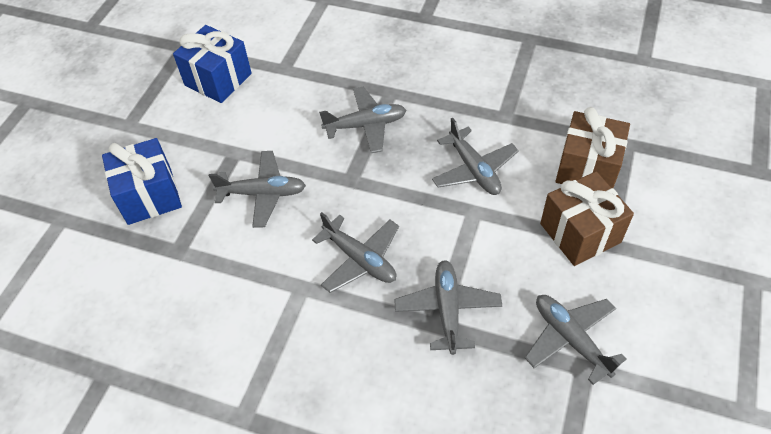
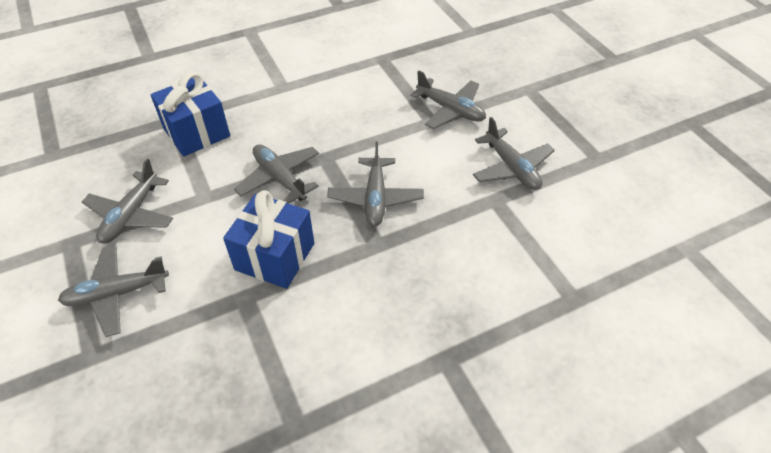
brown gift: 2 -> 0

